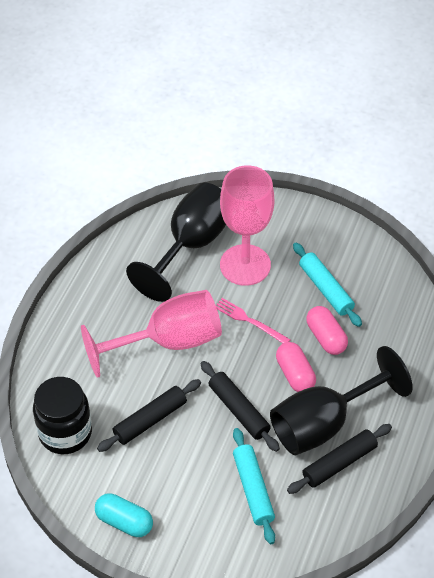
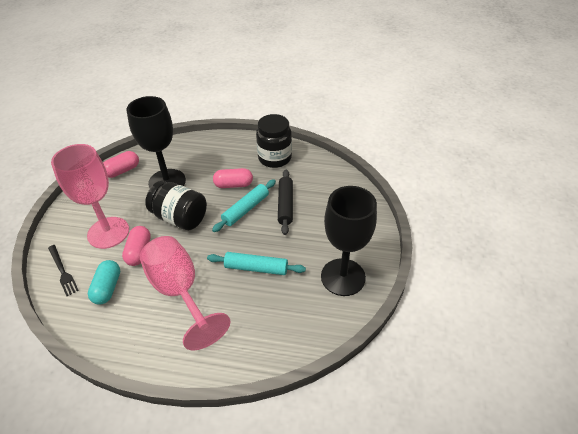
black fork: 0 -> 1
black jar: 1 -> 2
black rolling pin: 3 -> 1
pink capsule: 2 -> 3
pink fork: 1 -> 0

